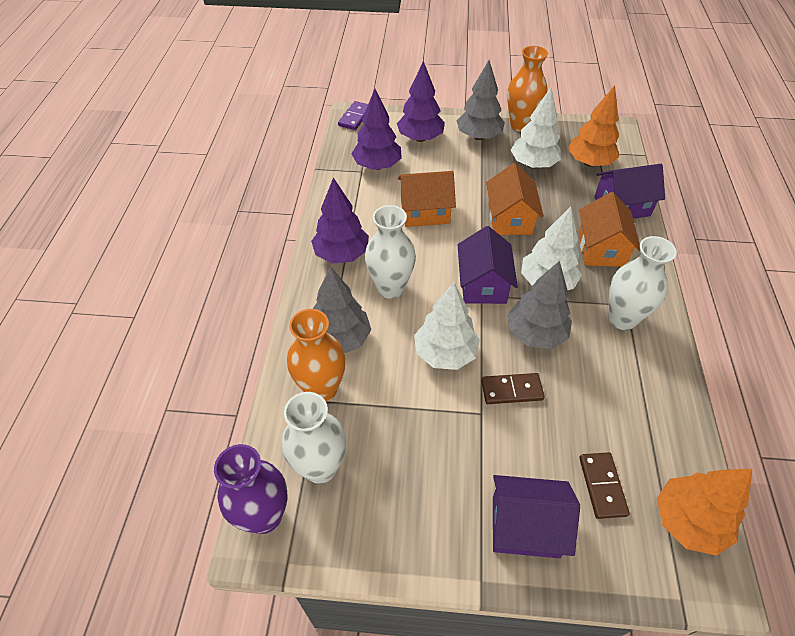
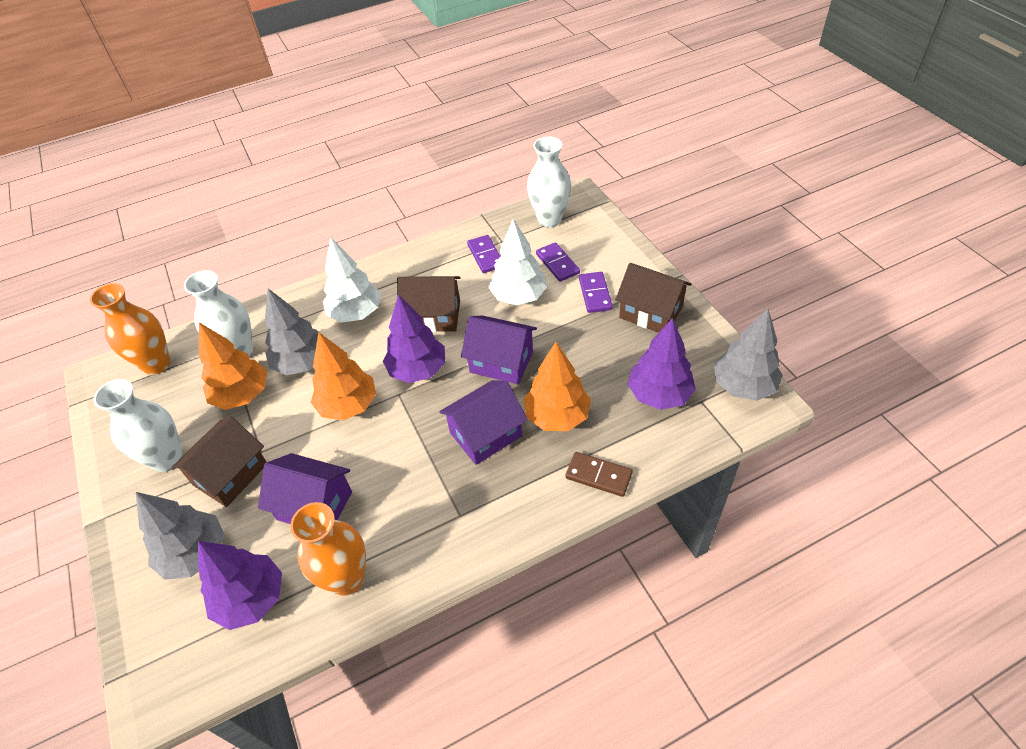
brown domino: 2 -> 1
brown house: 0 -> 3
orange house: 3 -> 0
orange tree: 2 -> 3
purple domino: 1 -> 3
purple vase: 1 -> 0
white tree: 3 -> 2

